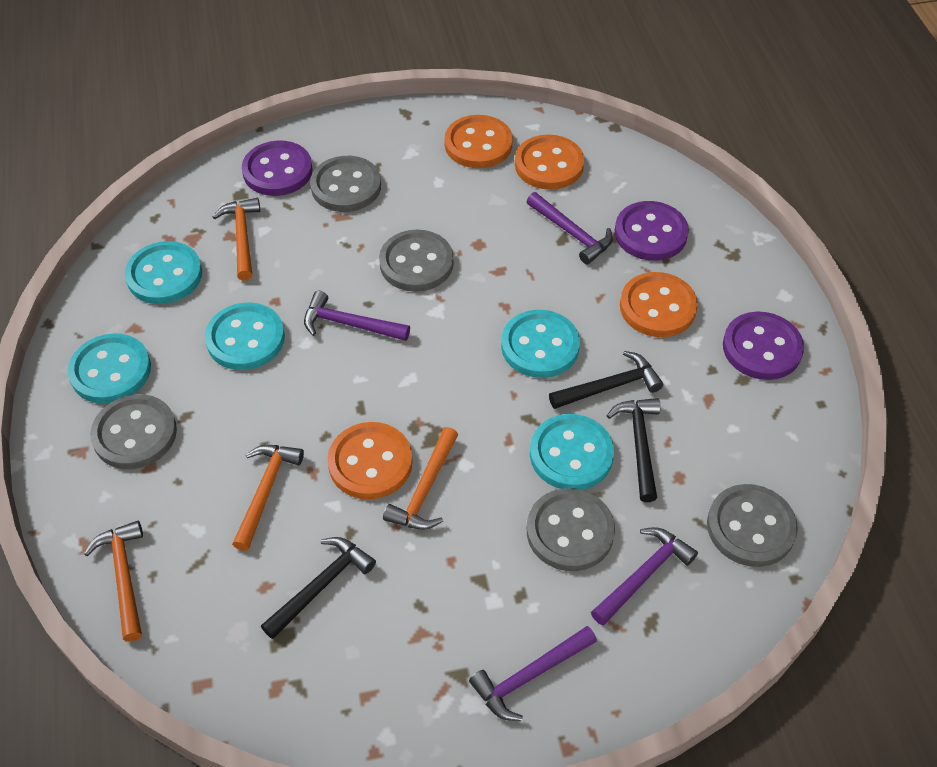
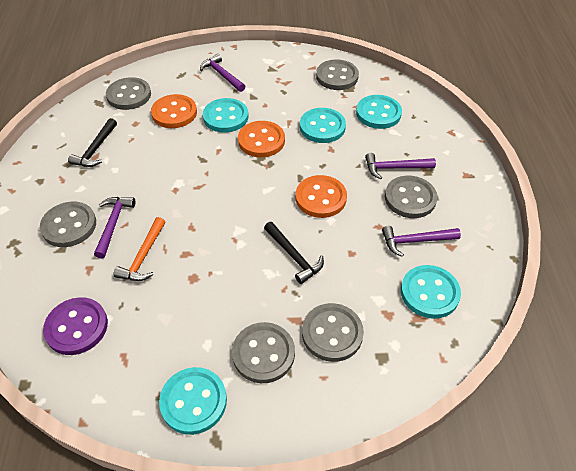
black hammer: 3 -> 2
grey button: 5 -> 6
orange button: 4 -> 3
orange hammer: 4 -> 1
purple button: 3 -> 1

